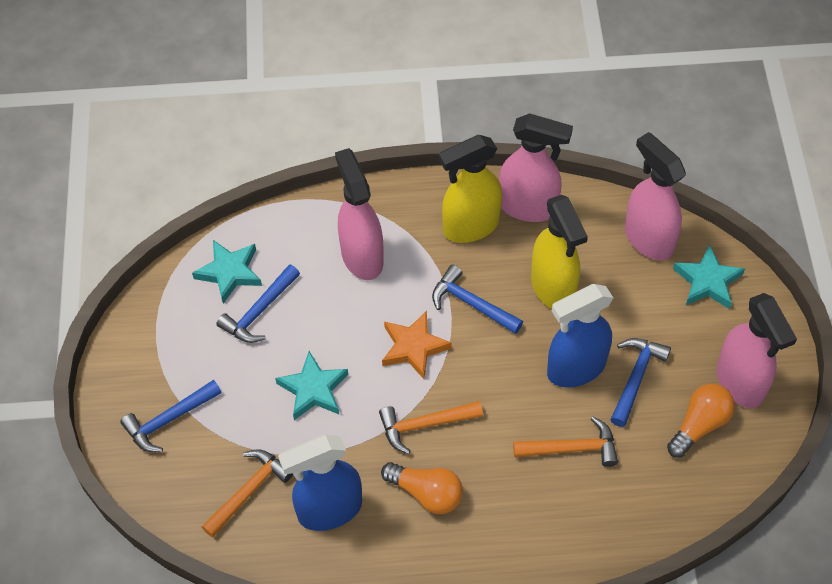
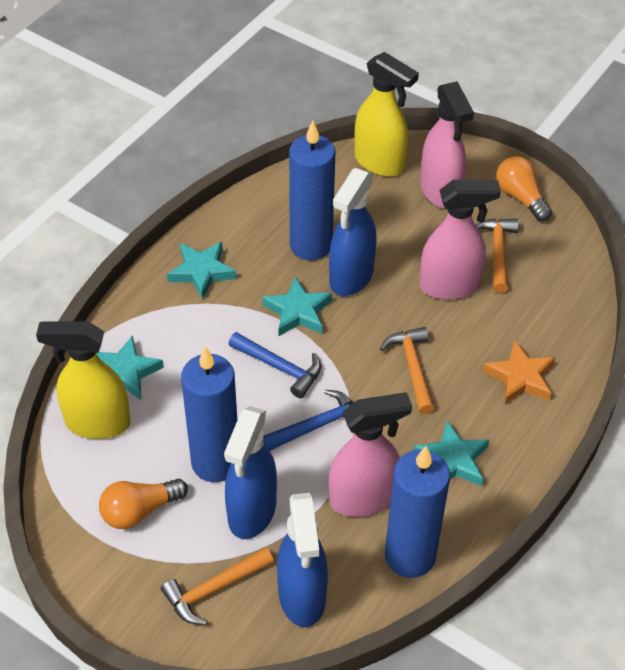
blue candle: 0 -> 3
blue hammer: 4 -> 2
blue spray bottle: 2 -> 3
pink spray bottle: 4 -> 3
turquoise star: 3 -> 4

